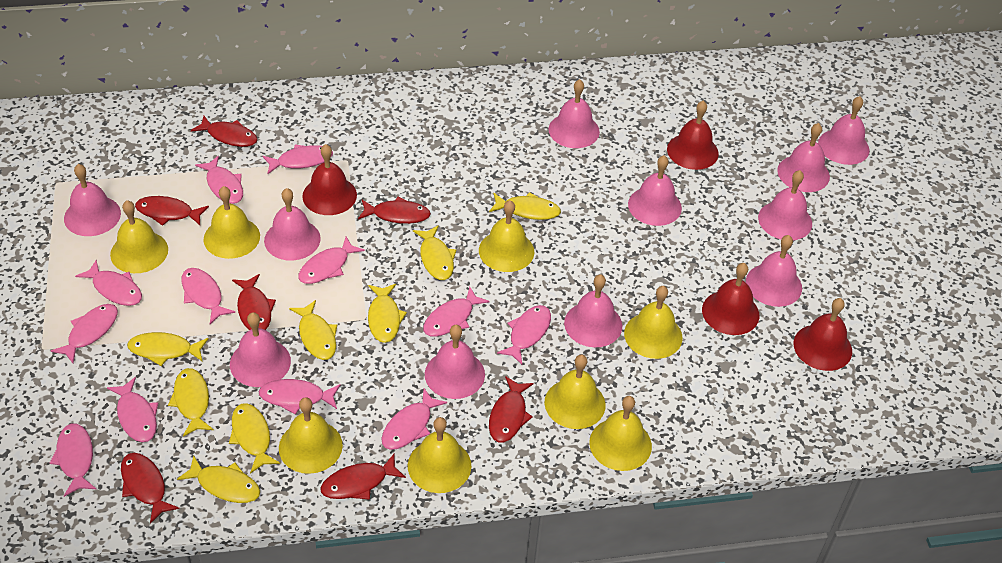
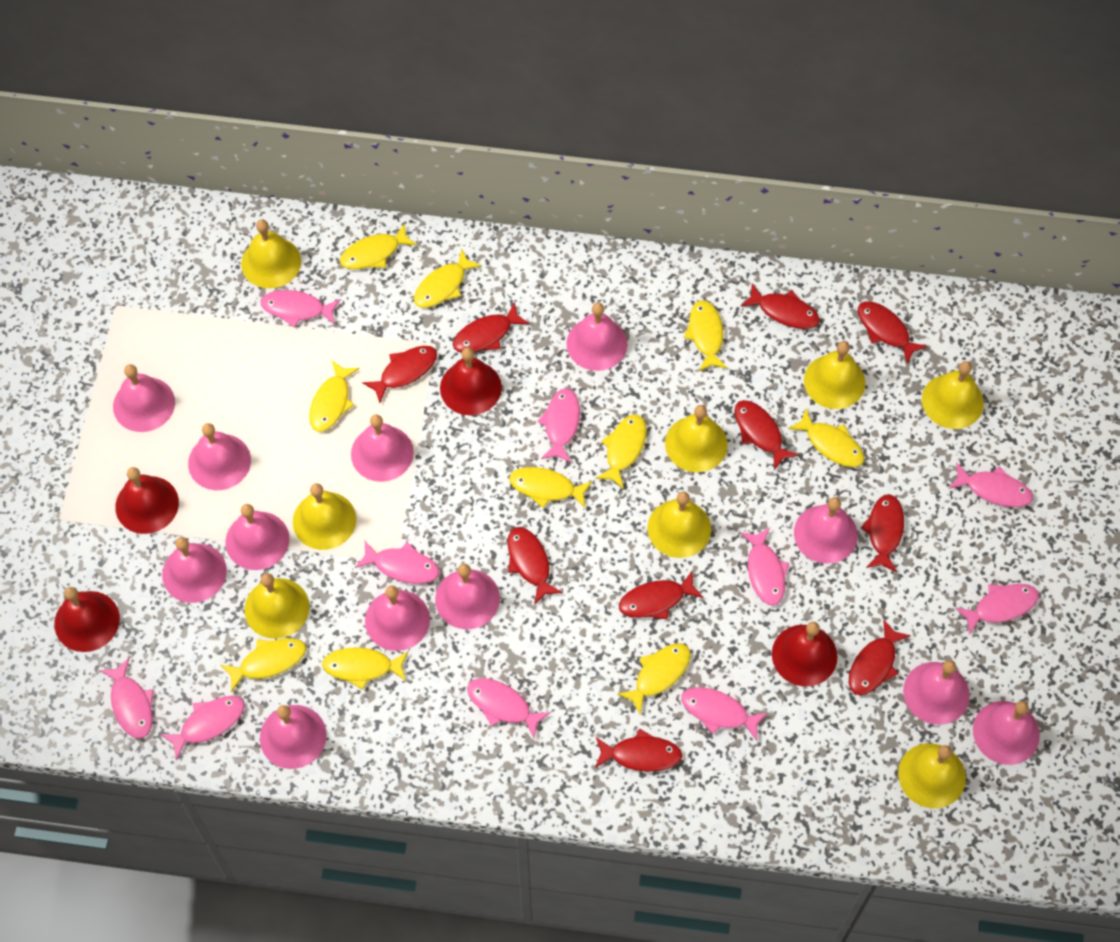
pink bell: 11 -> 12
pink fish: 12 -> 10
red fish: 7 -> 10
yellow fish: 8 -> 10

